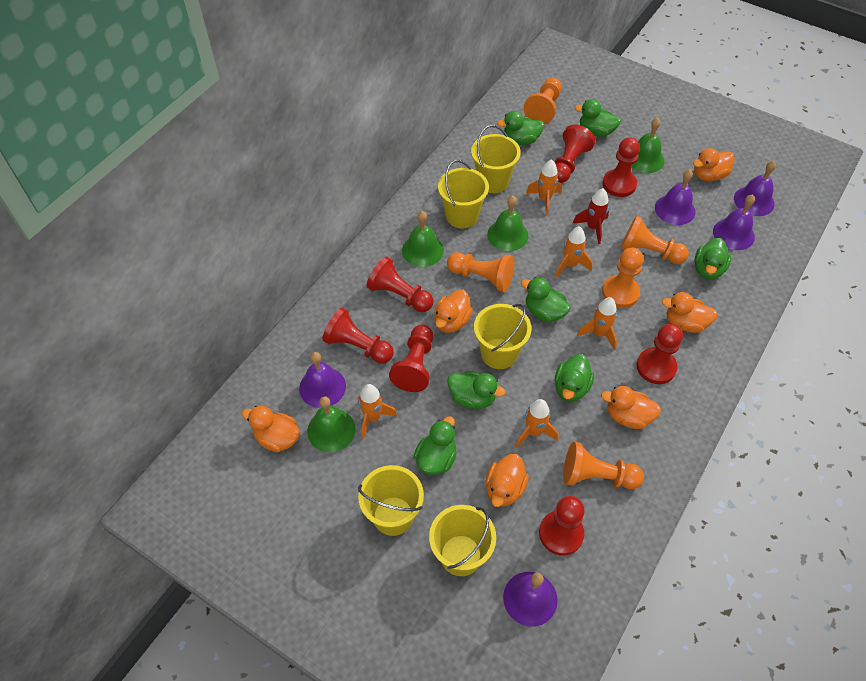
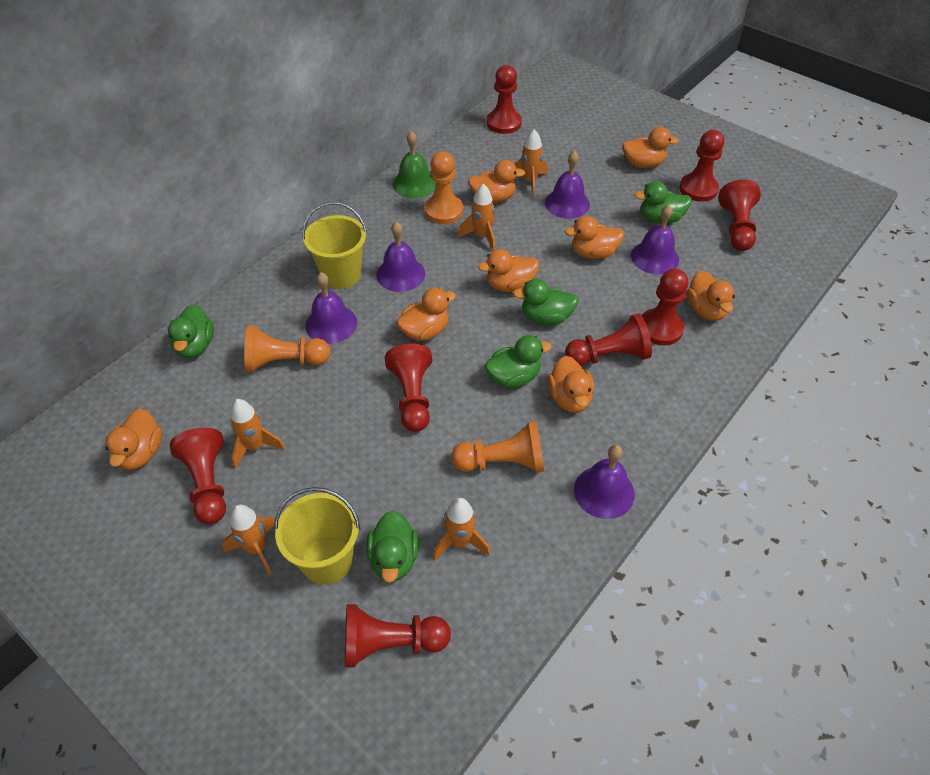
green bell: 4 -> 1
green duck: 7 -> 5
orange duck: 6 -> 8
orange pawn: 5 -> 3
red pawn: 7 -> 8
red rocket: 1 -> 0
yellow bucket: 5 -> 2

